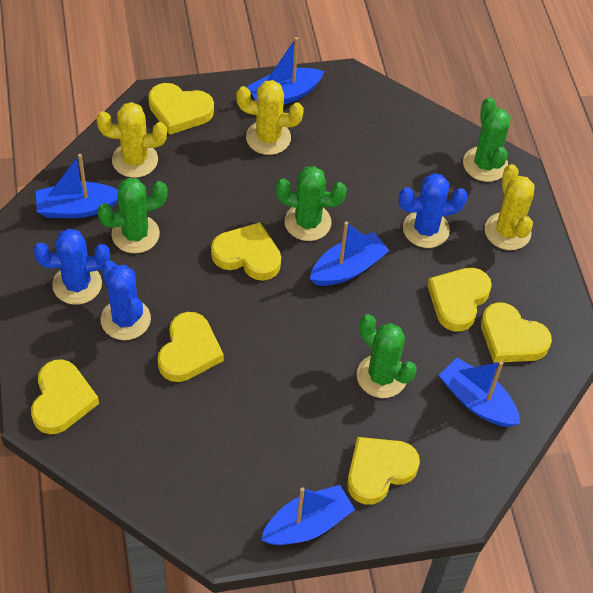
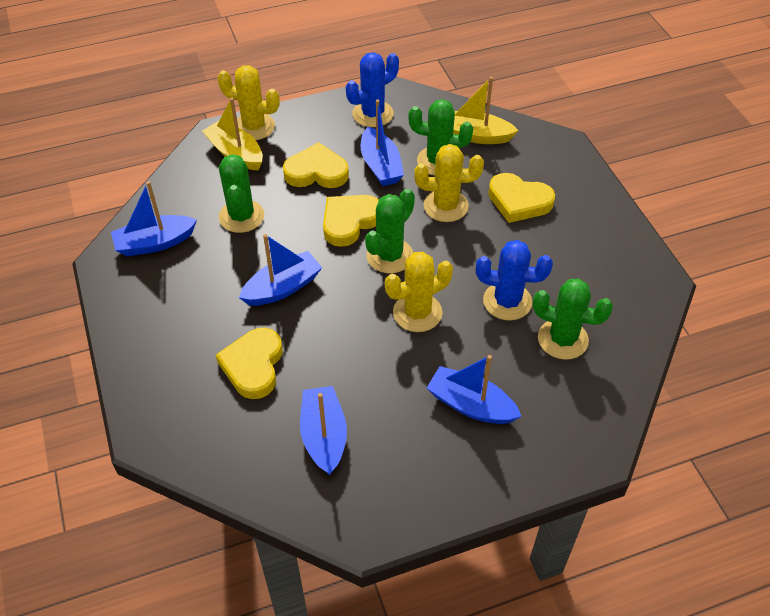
blue cactus: 3 -> 2
yellow boat: 0 -> 2
yellow heart: 7 -> 4

